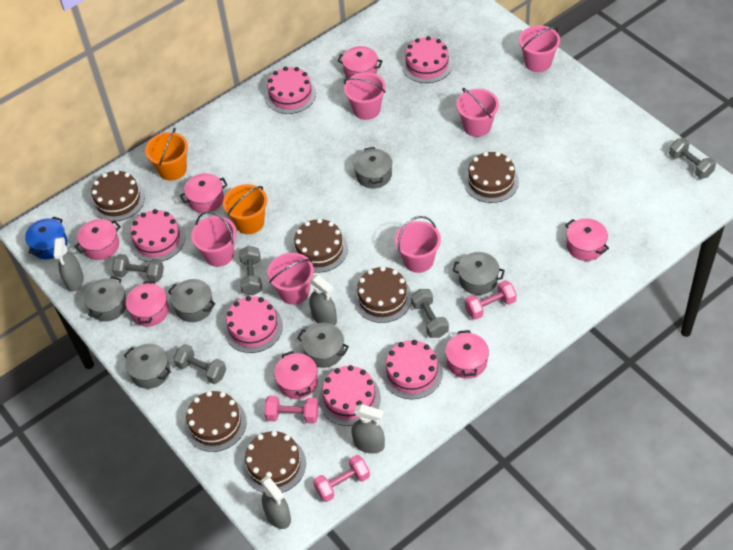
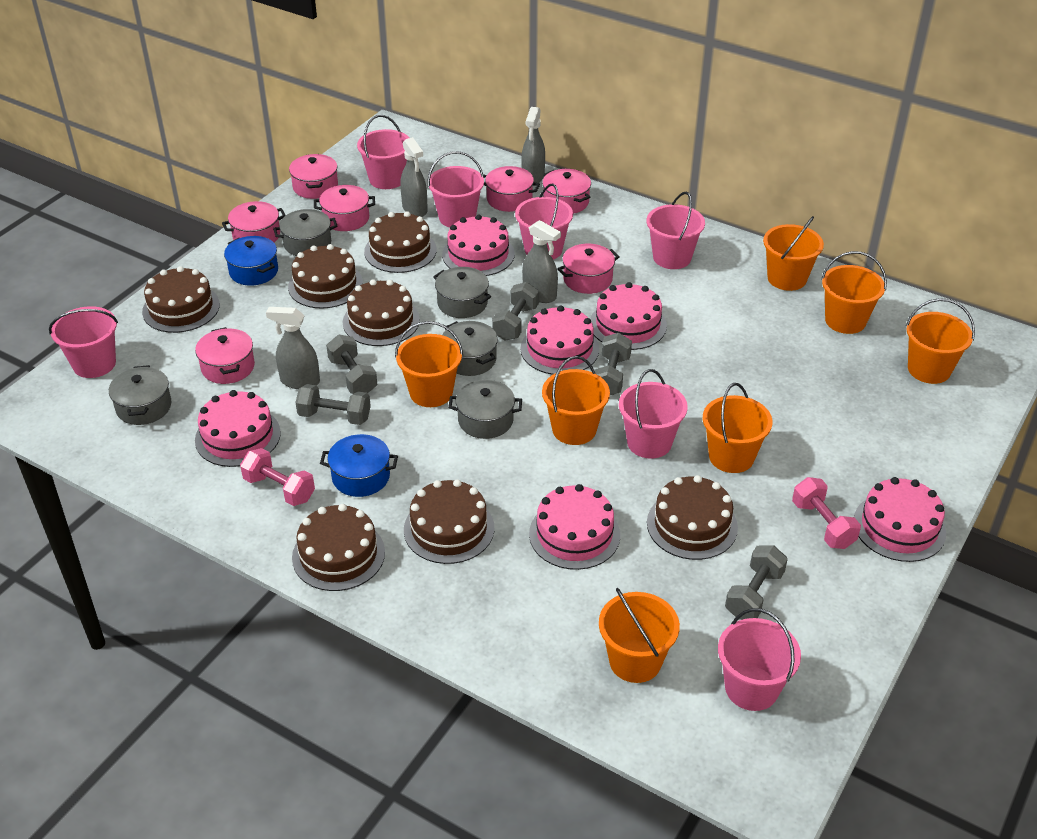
blue pot: 1 -> 2
brown cake: 6 -> 7
grey pot: 6 -> 5
orange bucket: 2 -> 7
pink bucket: 6 -> 7
pink dumbbell: 3 -> 2

